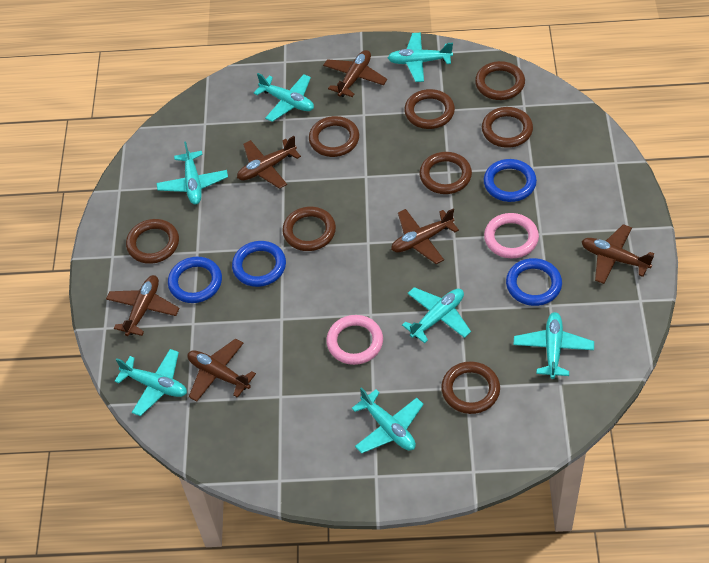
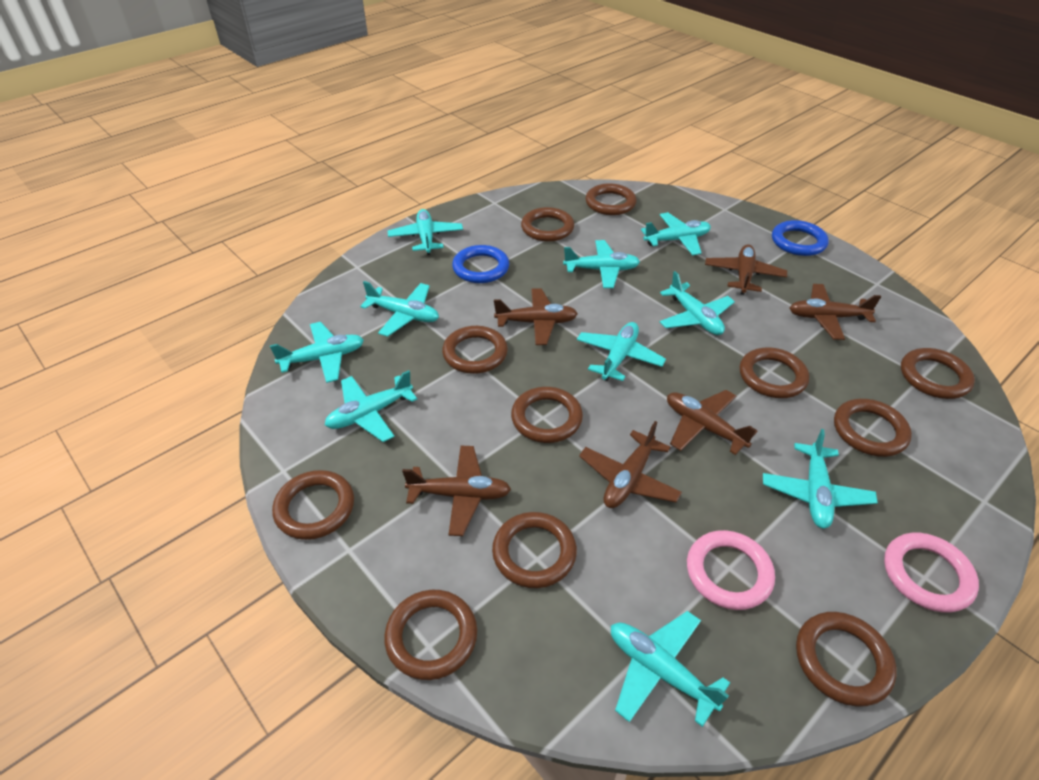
blue ring: 4 -> 2
brown ring: 8 -> 11
turquoise plane: 7 -> 10

